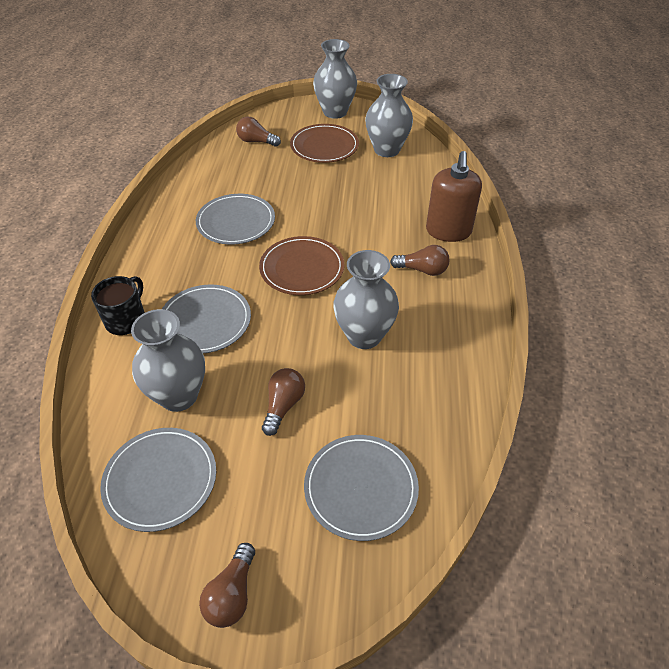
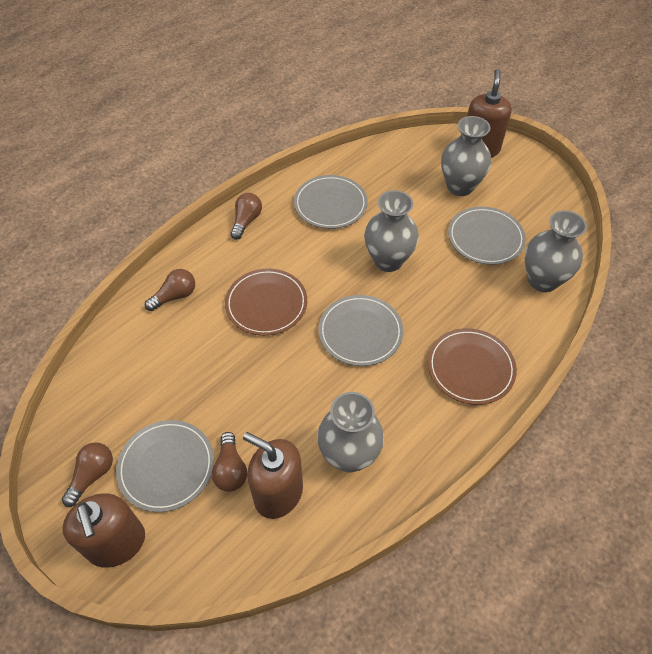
black mug: 1 -> 0
brown soap dispenser: 1 -> 3

